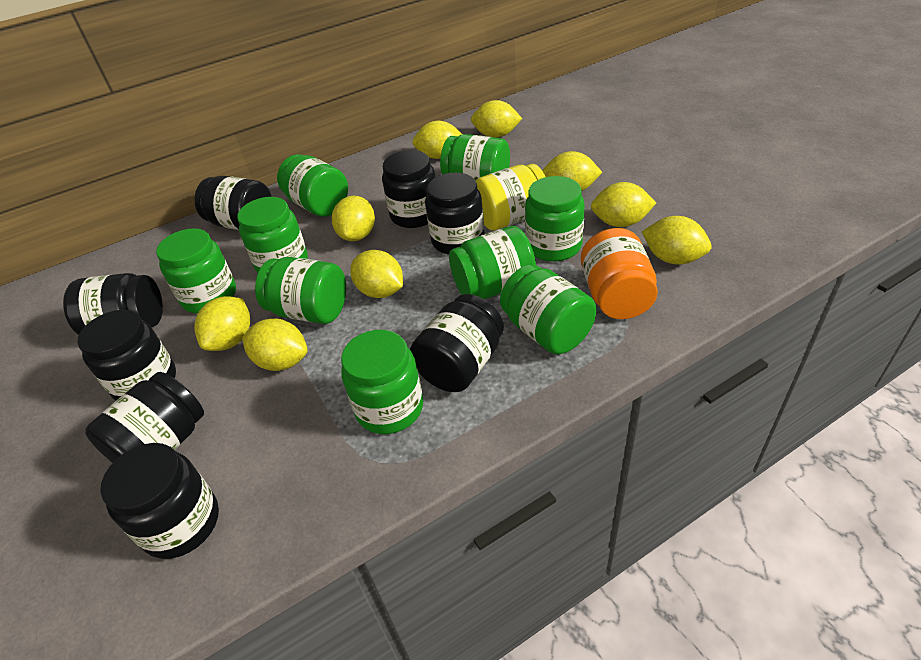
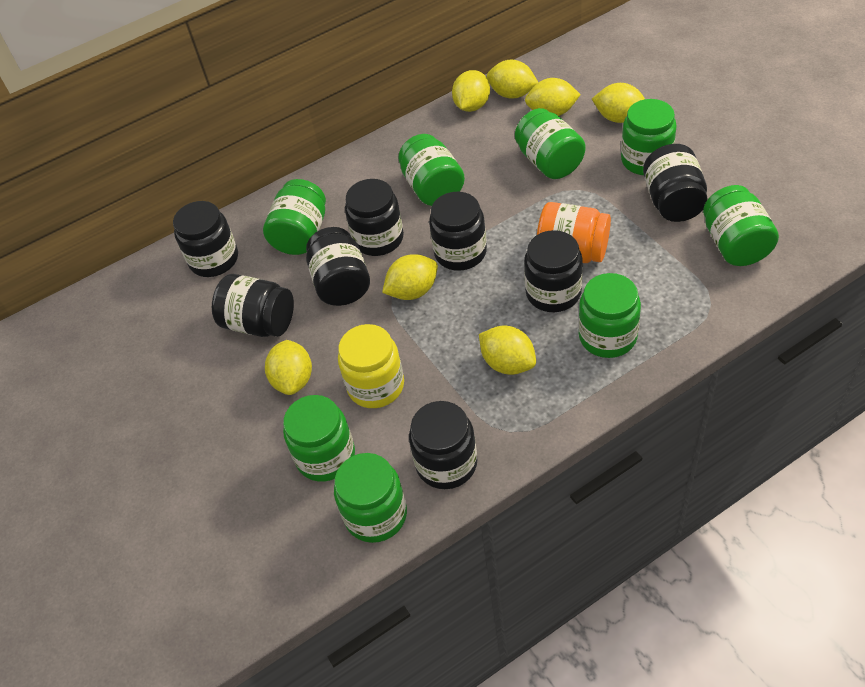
green jar: 9 -> 8
yellow lemon: 9 -> 7

